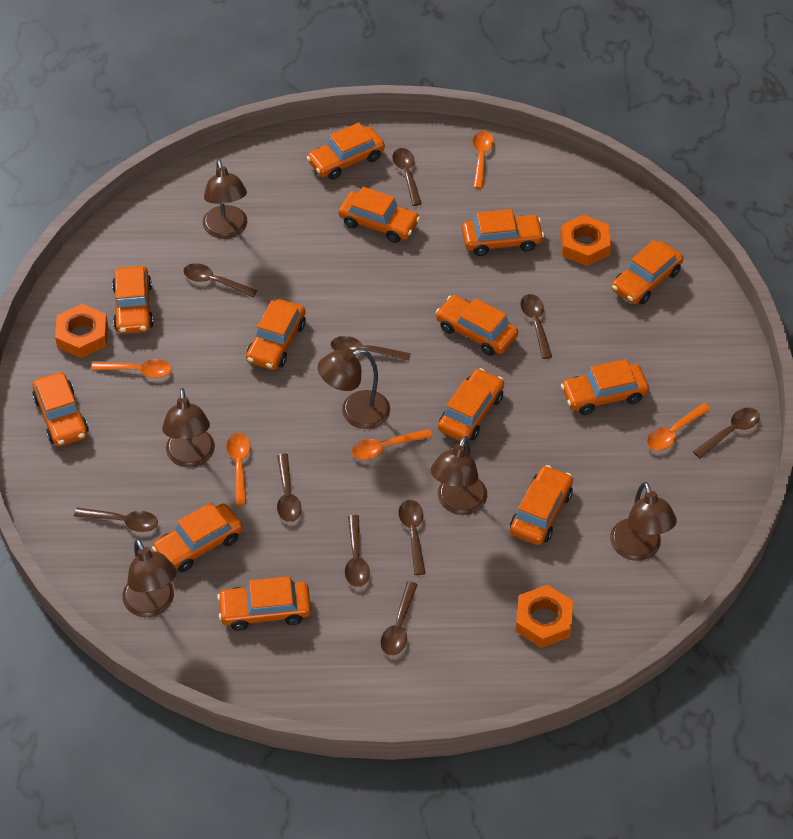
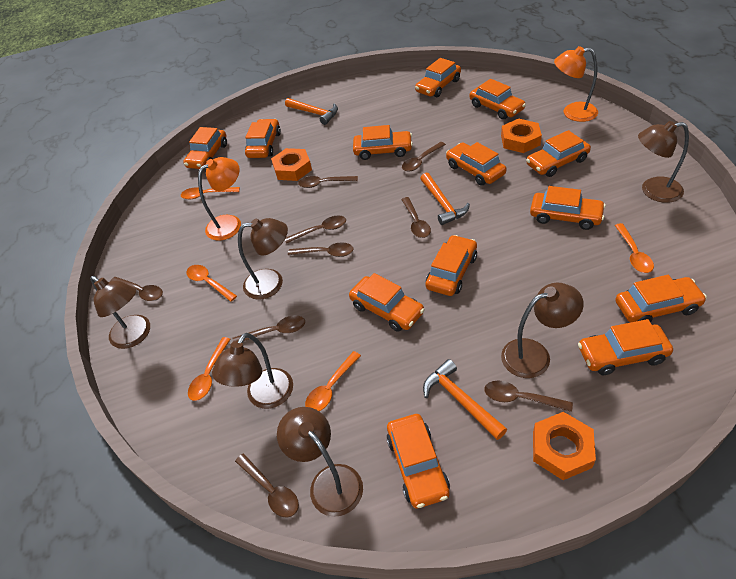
brown spoon: 10 -> 9
orange hammer: 0 -> 3
orange lamp: 0 -> 2

